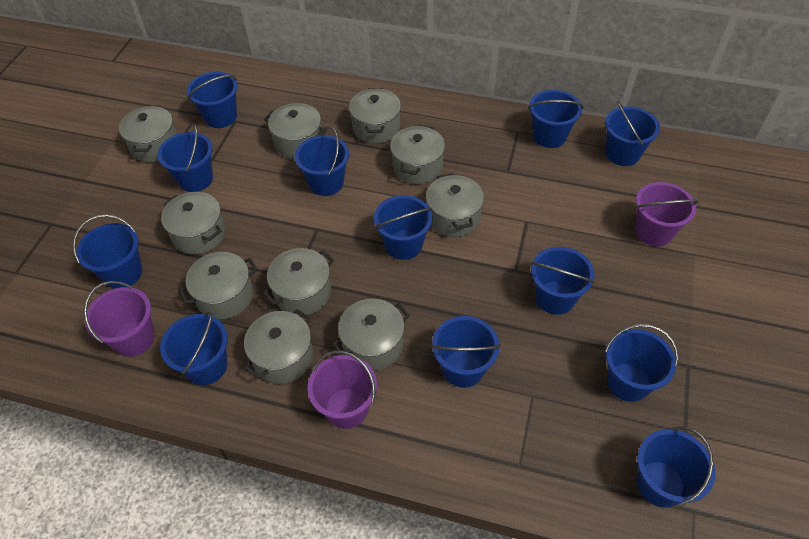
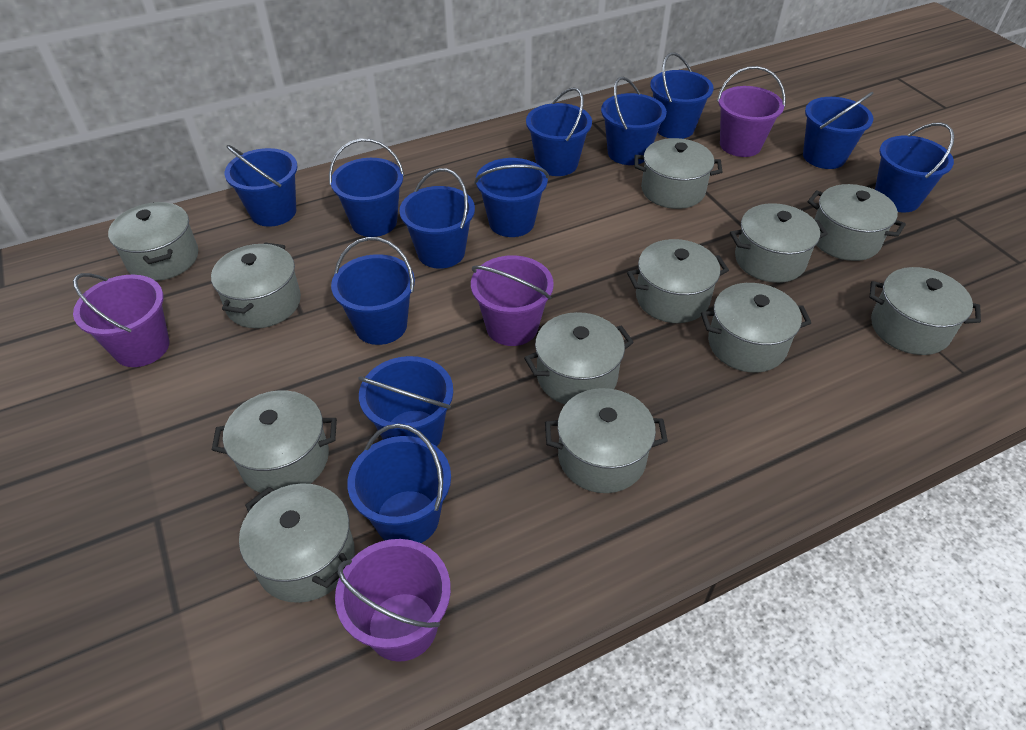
grey pot: 10 -> 12
purple bucket: 3 -> 4

